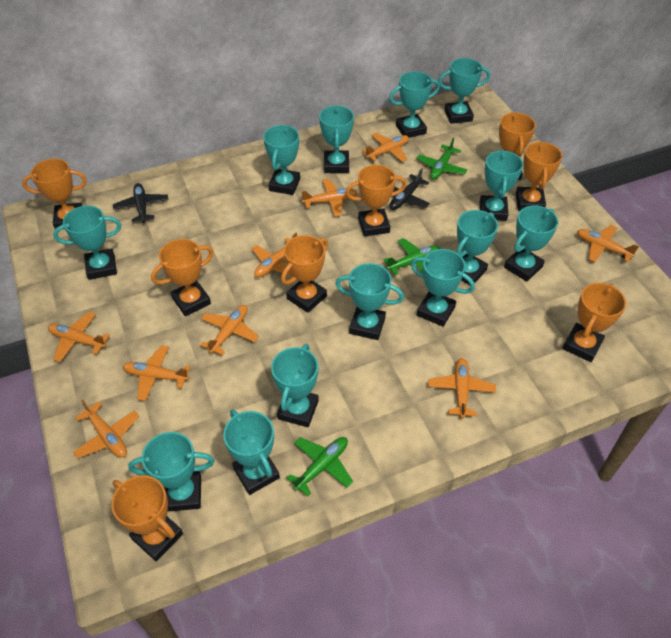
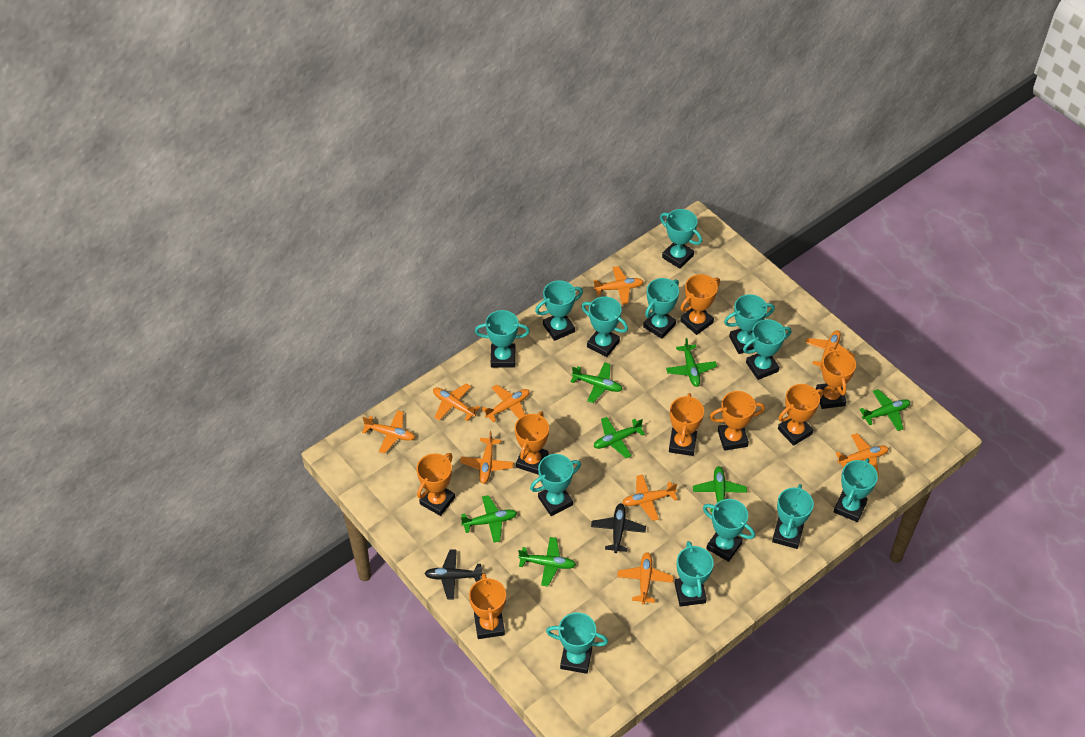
green plane: 3 -> 7

